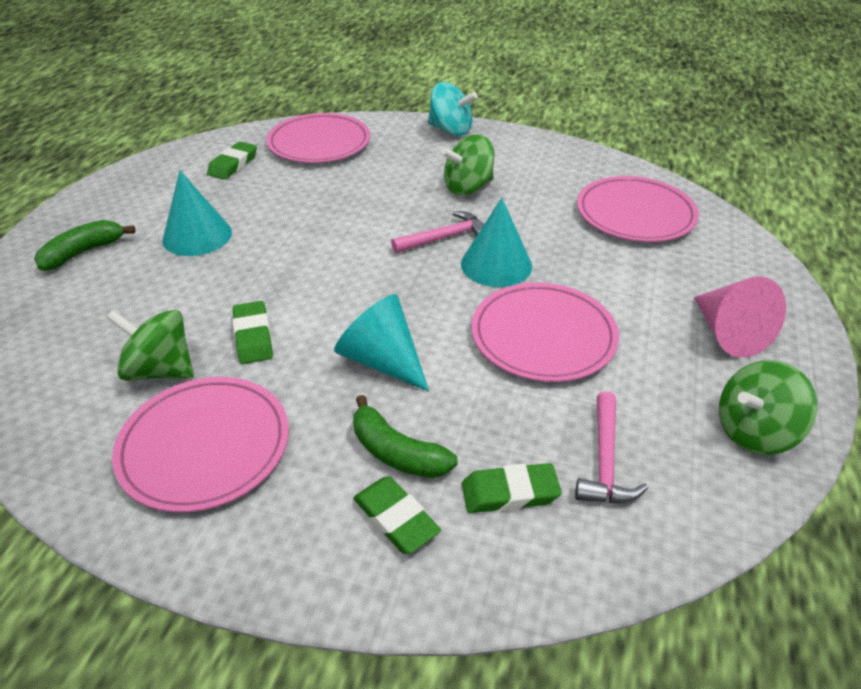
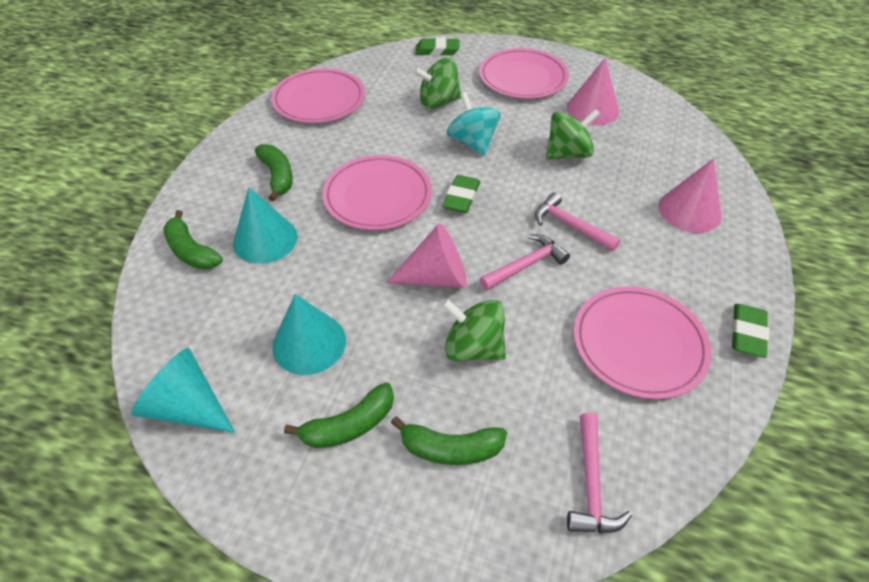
green banana: 2 -> 4
green eraser: 4 -> 3
pink cone: 1 -> 3
pink hammer: 2 -> 3

